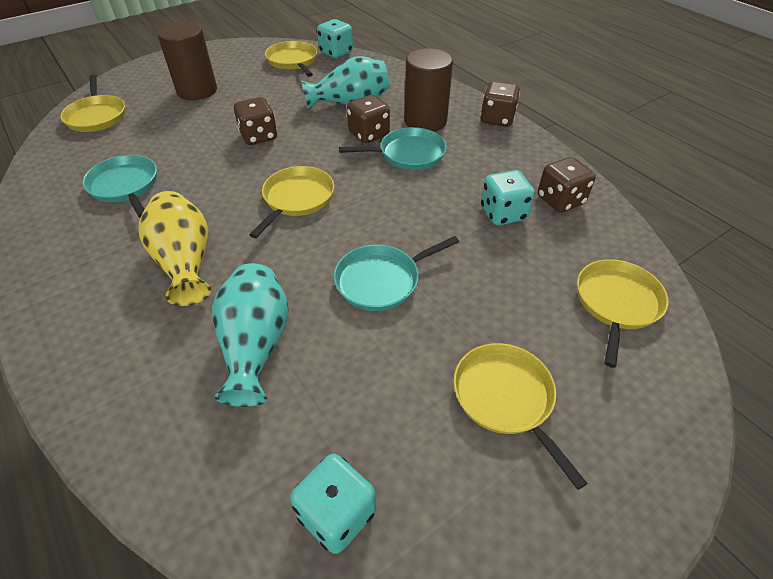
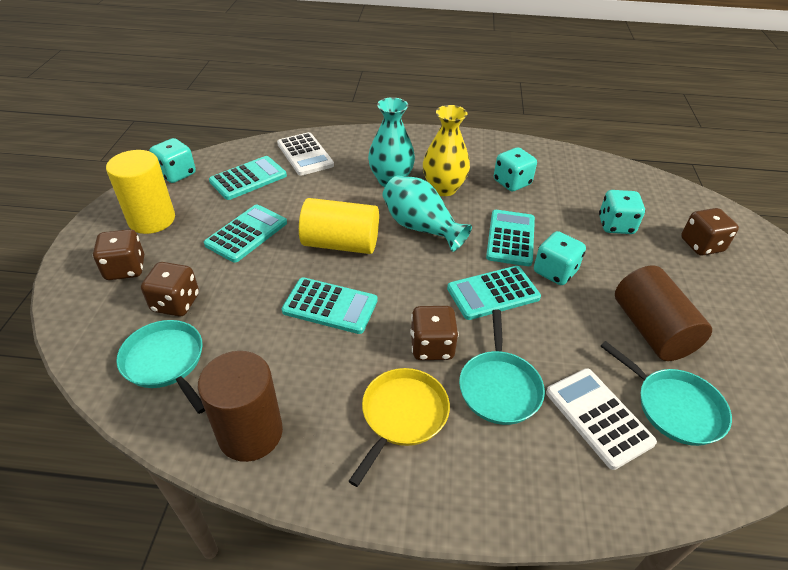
turquoise calculator: 0 -> 5
turquoise dice: 3 -> 4
white calculator: 0 -> 2
yellow cylinder: 0 -> 2
yellow pan: 5 -> 1

